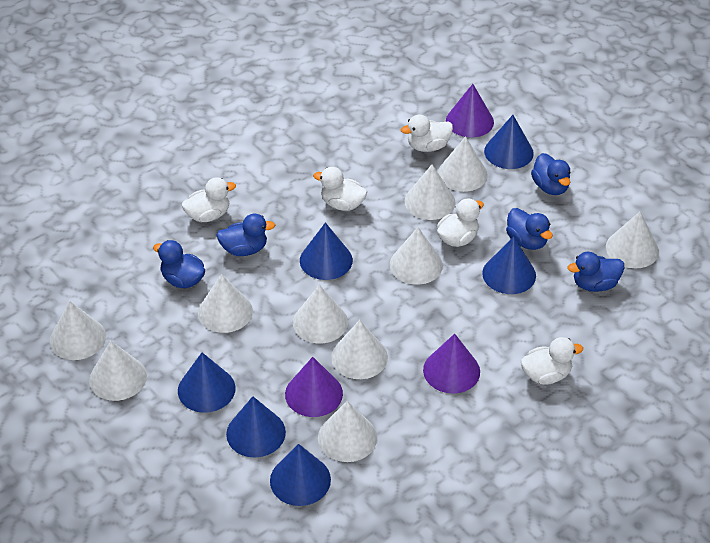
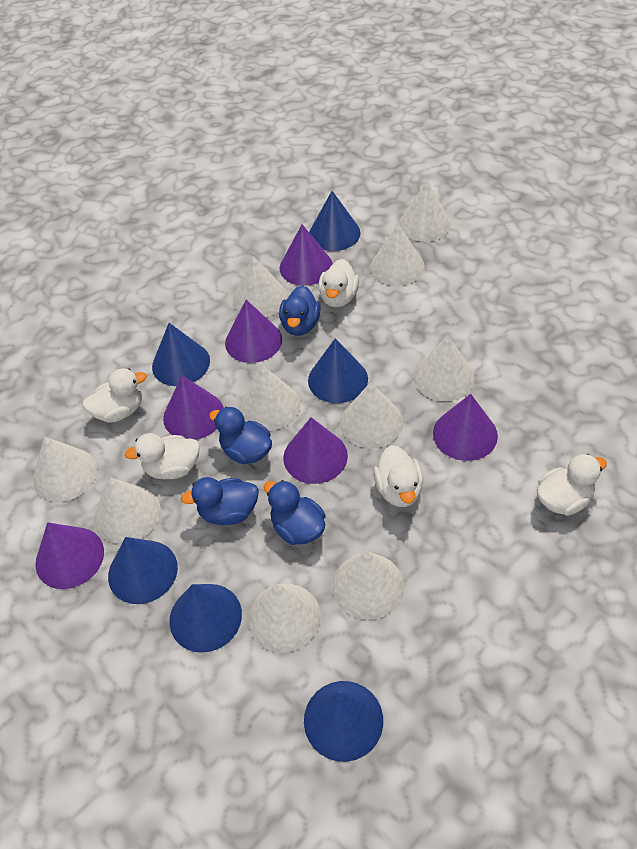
blue duck: 5 -> 4
purple cone: 3 -> 6

